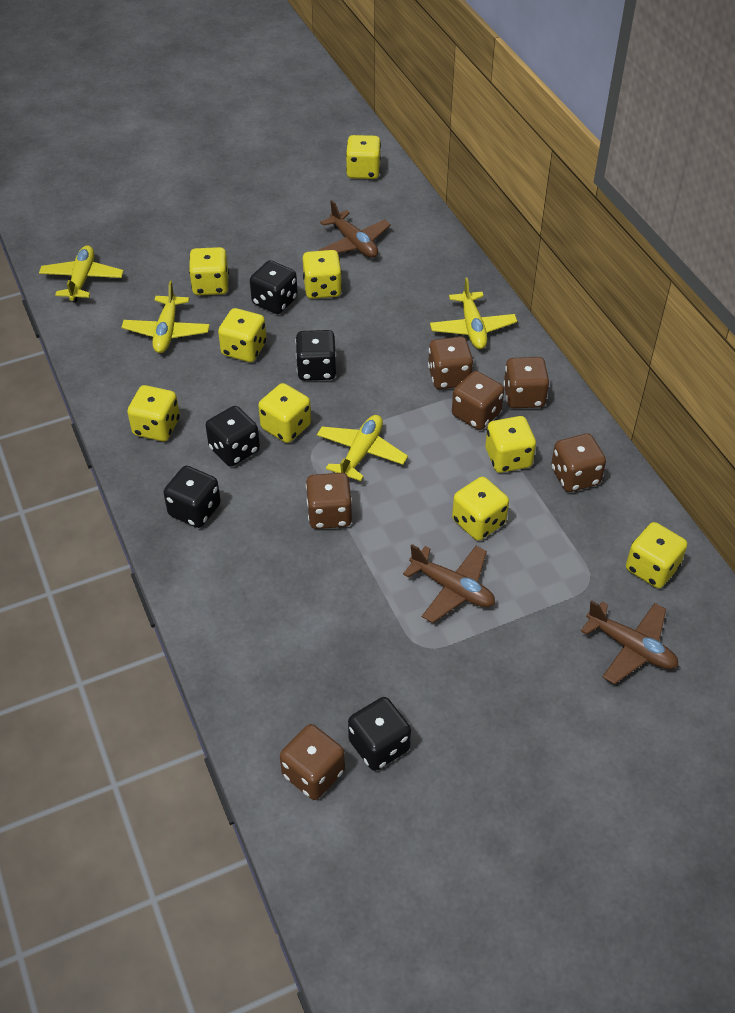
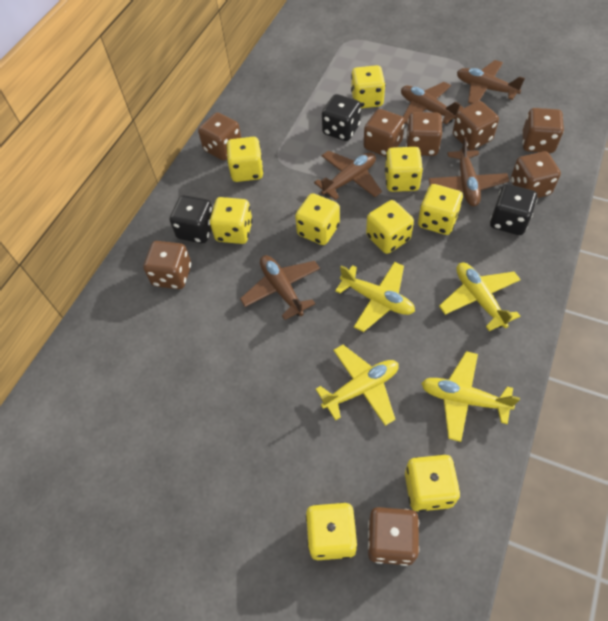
black dice: 5 -> 3
brown dice: 6 -> 8
brown plane: 3 -> 5

